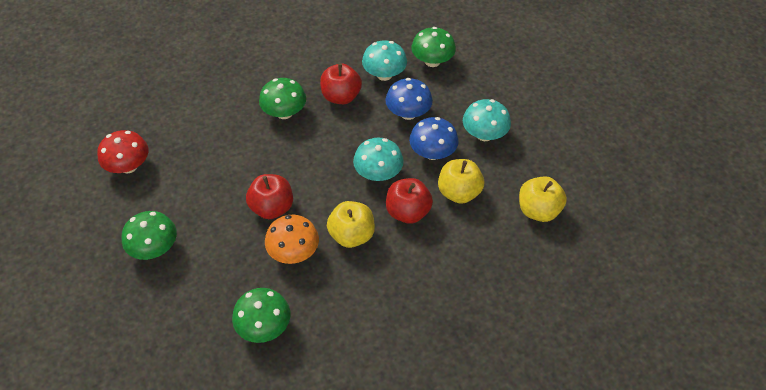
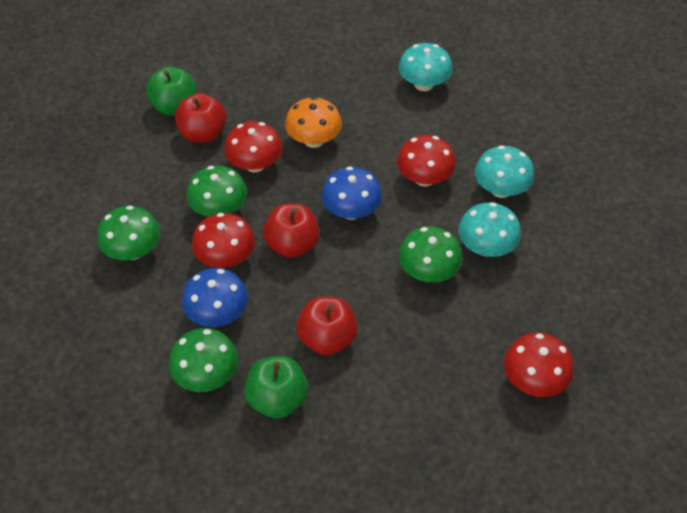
green apple: 0 -> 2
red mushroom: 1 -> 4
yellow apple: 3 -> 0

